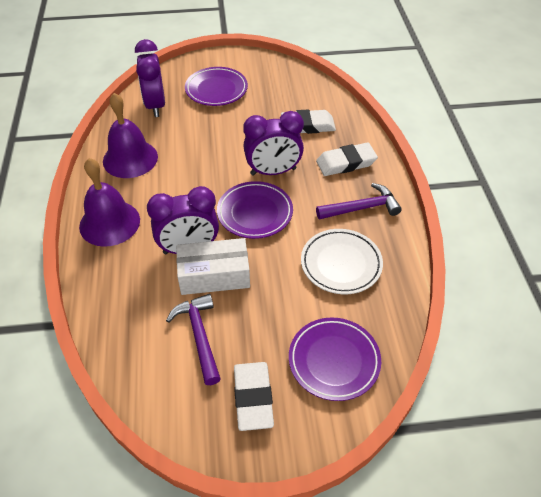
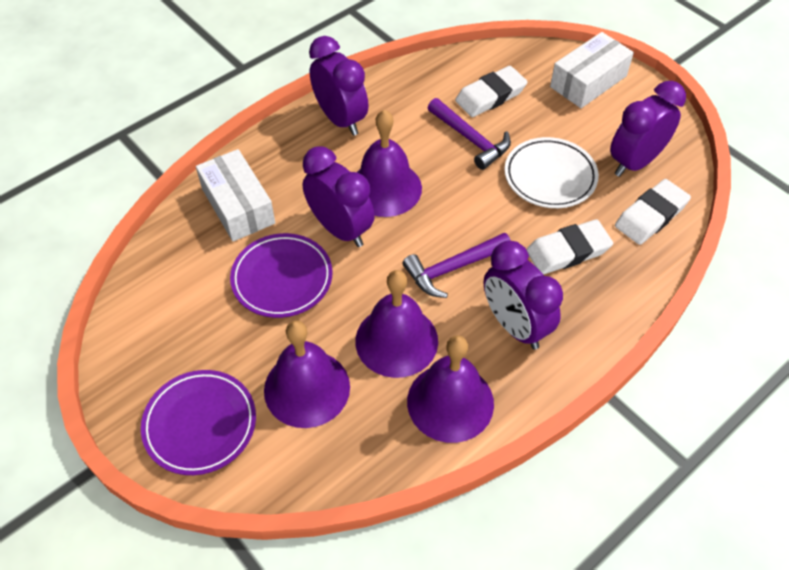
purple bell: 2 -> 4
purple clock: 3 -> 4
purple plate: 3 -> 2
white box: 1 -> 2

